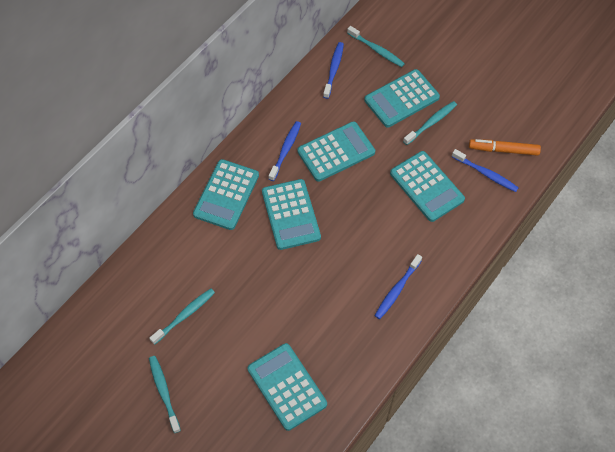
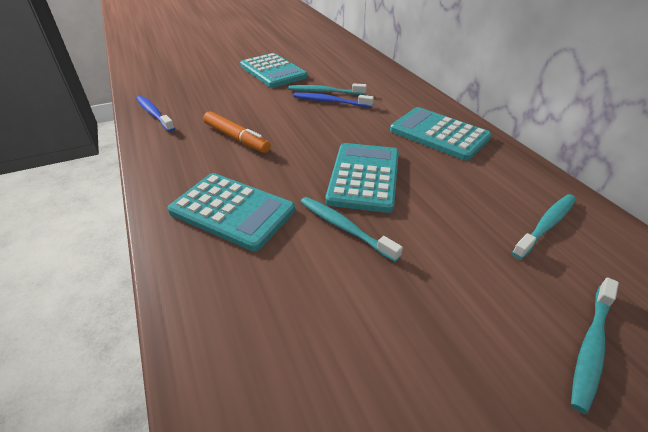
blue toothbrush: 4 -> 2
turquoise calculator: 6 -> 4

